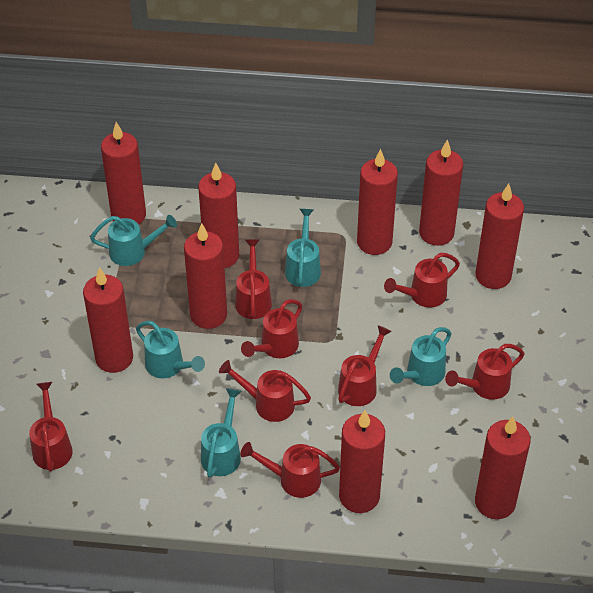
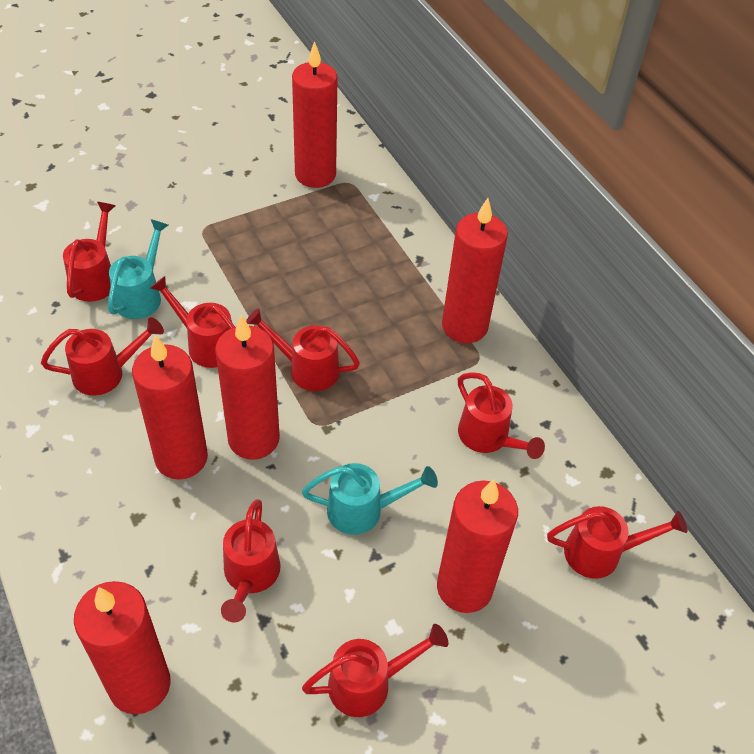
red candle: 9 -> 6
turquoise watering can: 5 -> 2

